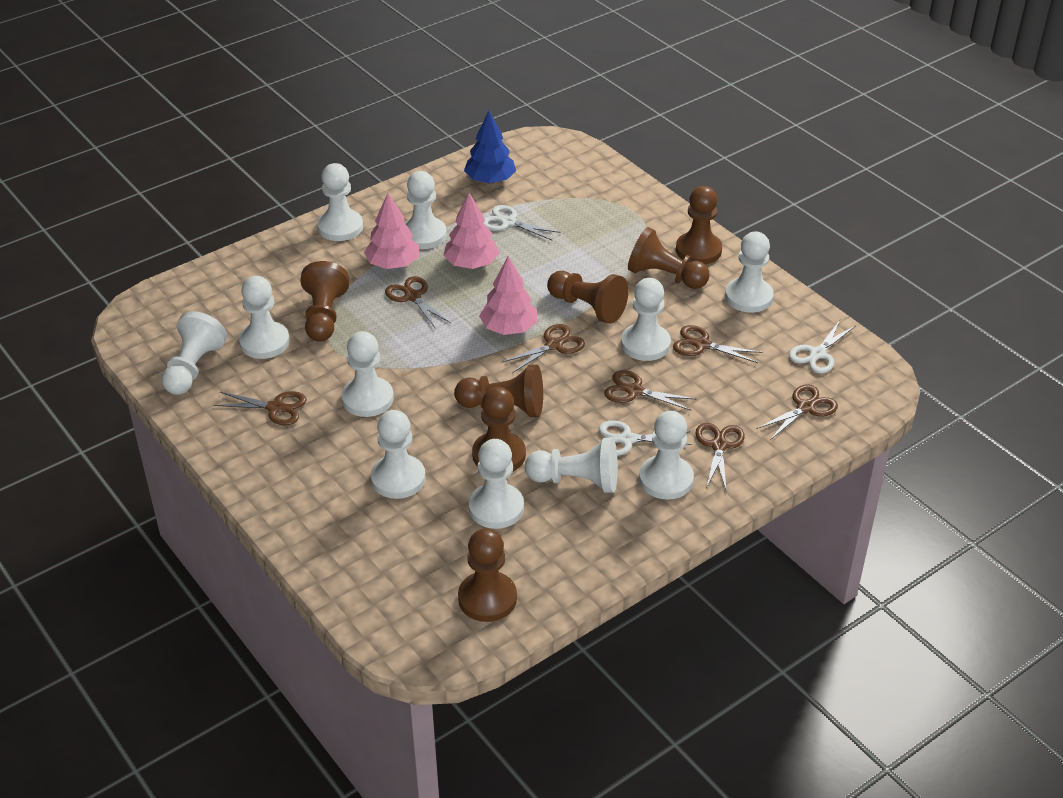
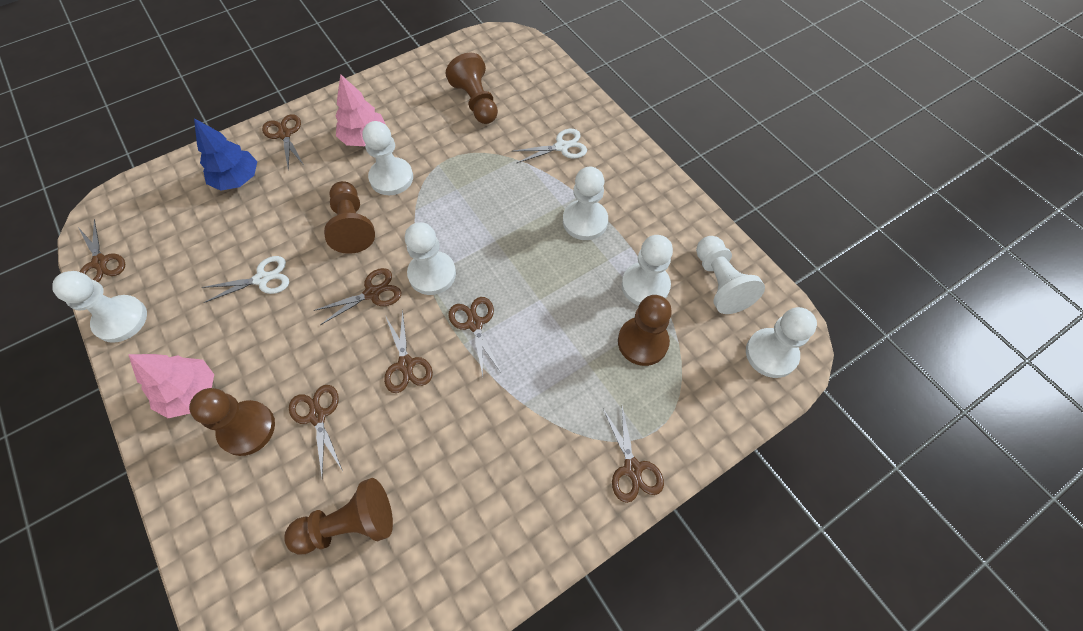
brown pawn: 7 -> 5
pink tree: 3 -> 2
white pawn: 11 -> 7
white scissors: 3 -> 2

